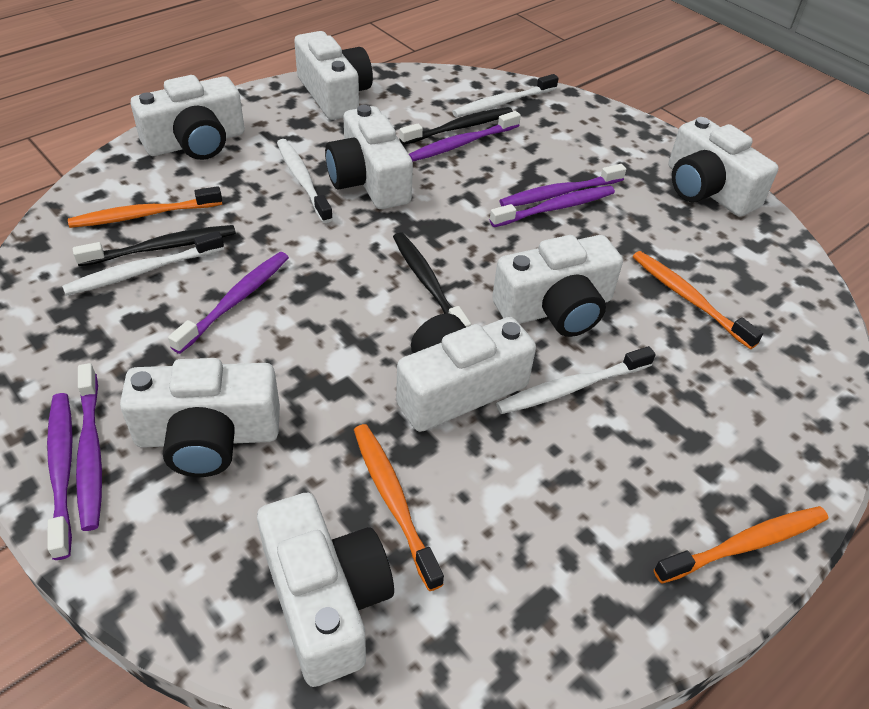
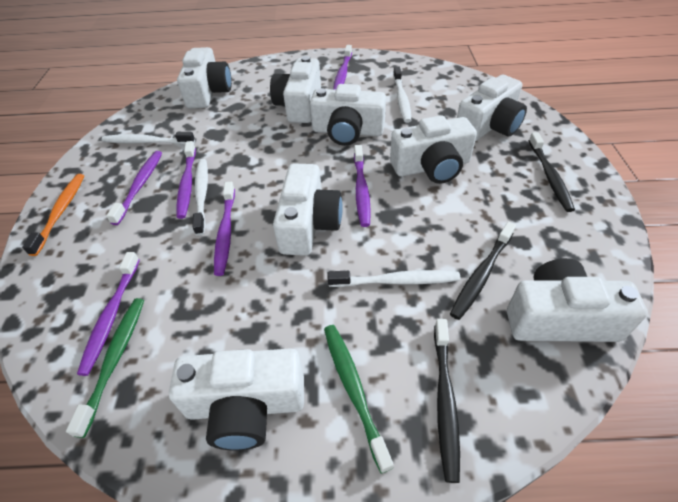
green toothbrush: 0 -> 2
orange toothbrush: 4 -> 1

